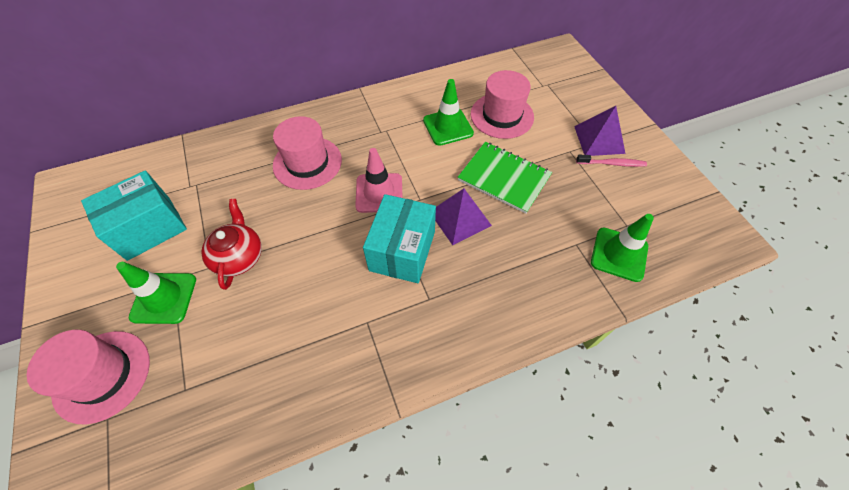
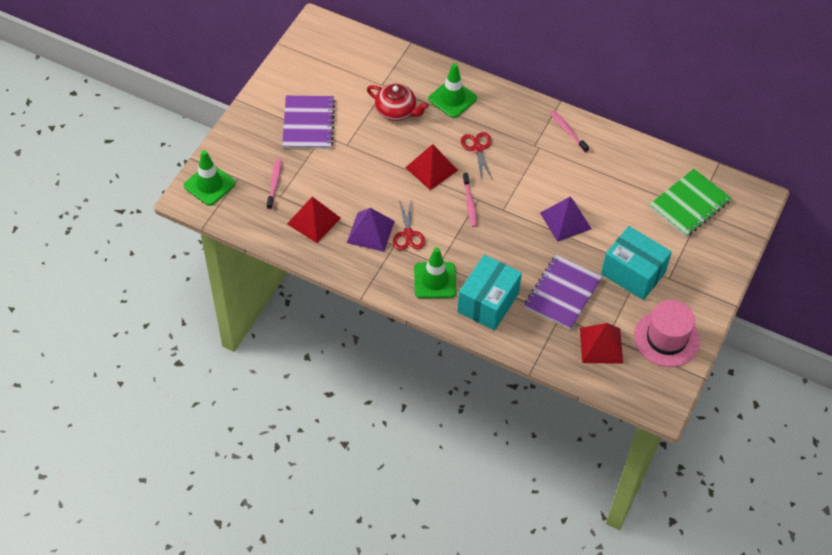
pink hat: 3 -> 1
pink toothbrush: 1 -> 3
pink traffic cone: 1 -> 0
purple notebook: 0 -> 2
red pyramid: 0 -> 3
red scissors: 0 -> 2

